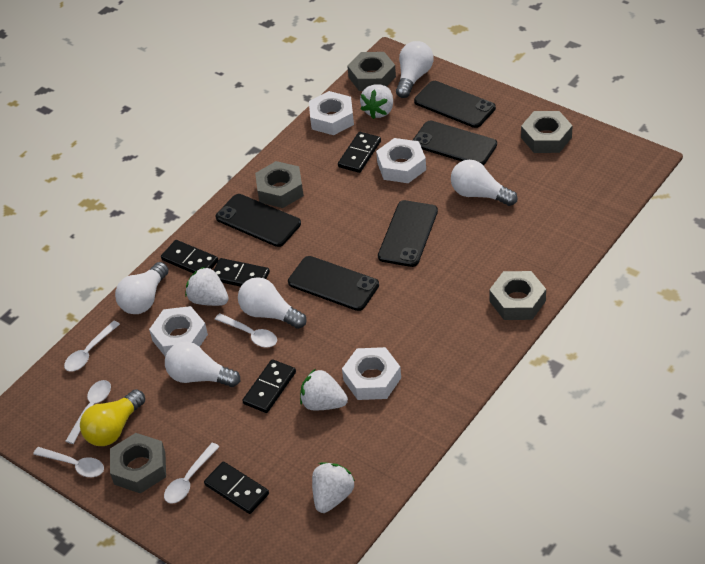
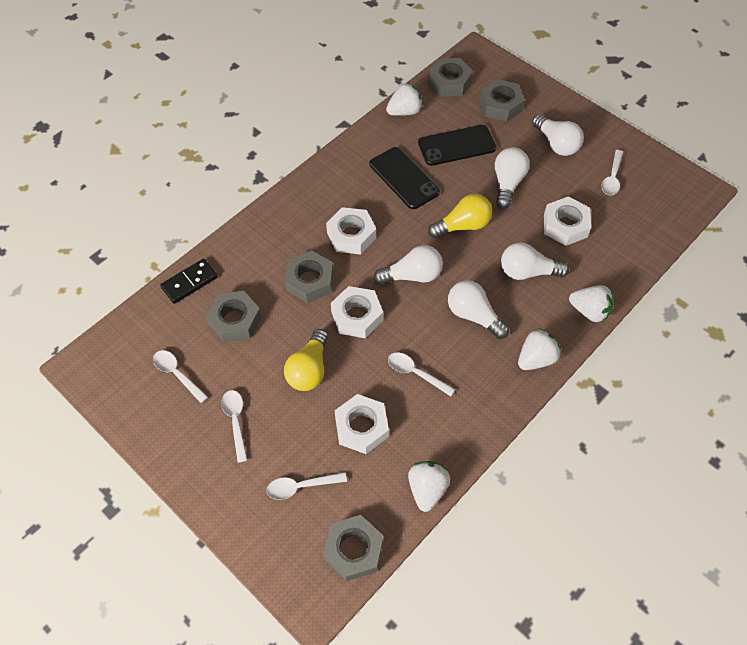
black domino: 5 -> 1
black phone: 5 -> 2
yellow light bulb: 1 -> 2

